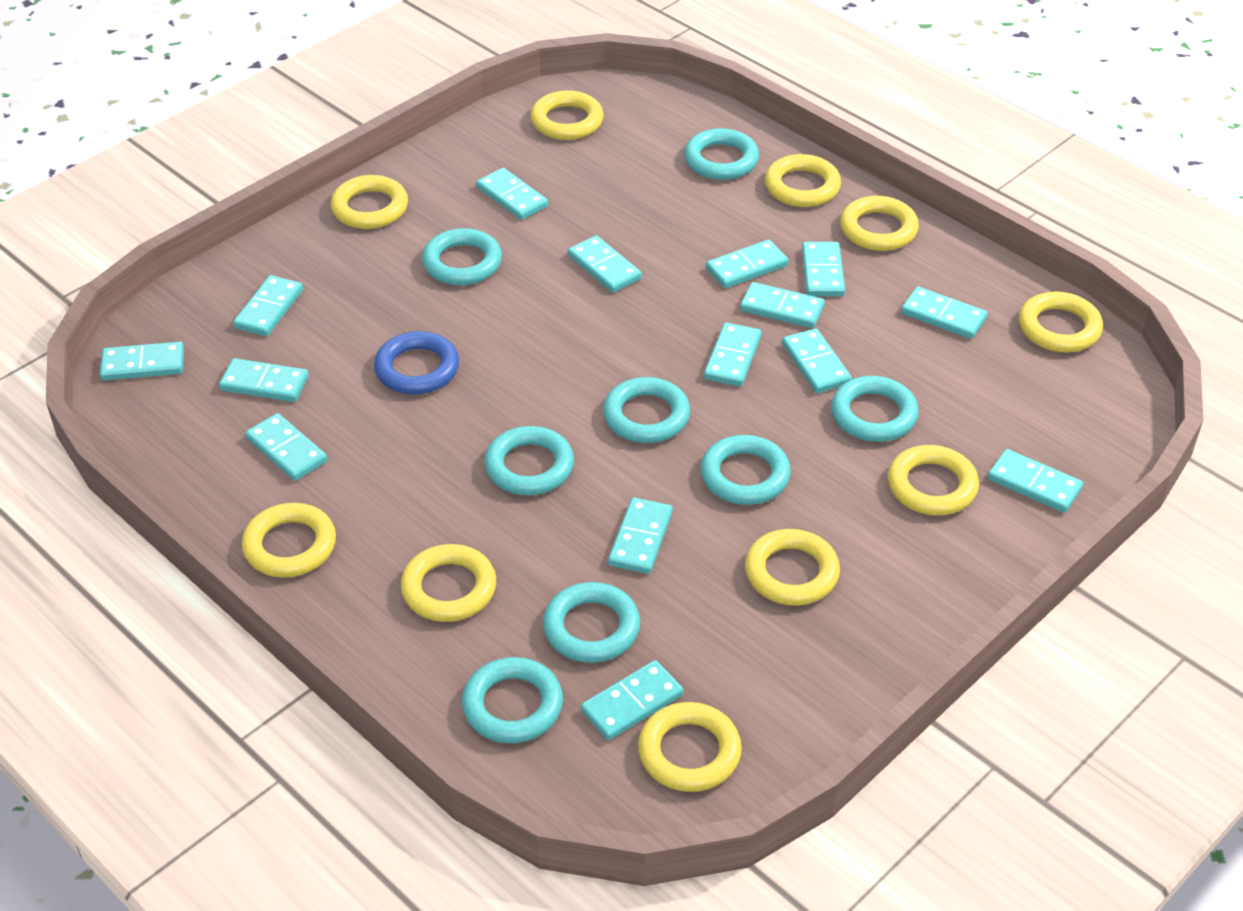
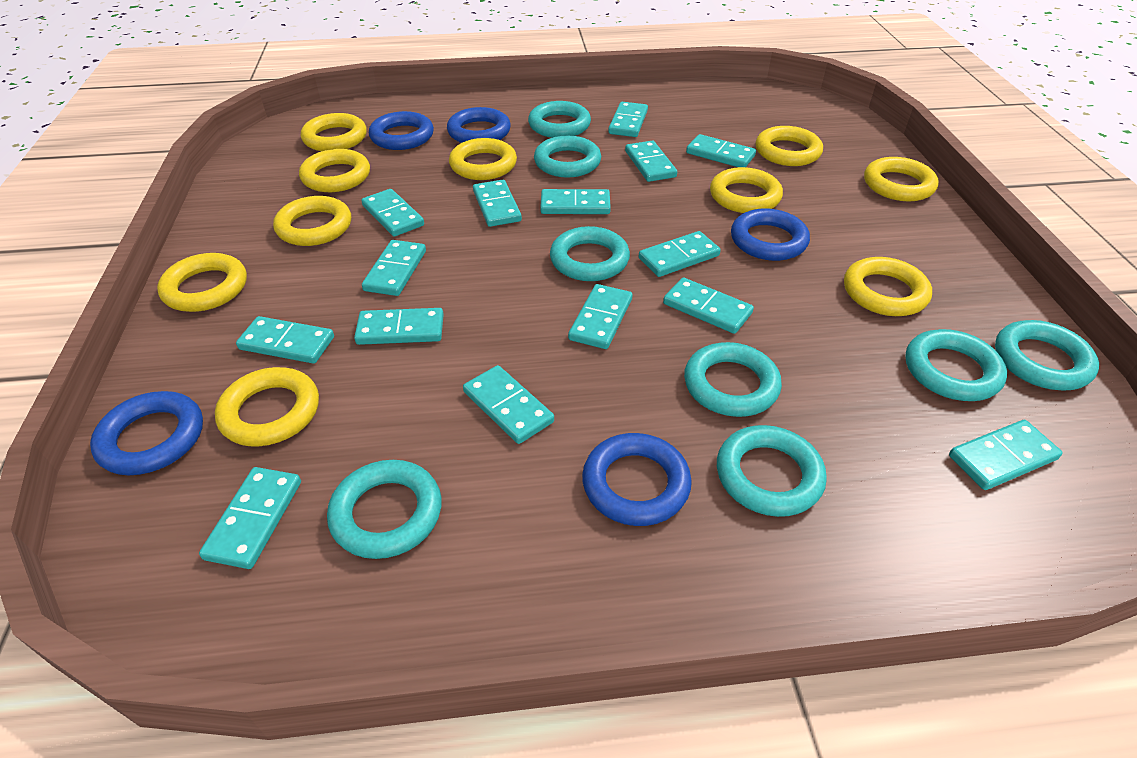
blue ring: 1 -> 5

